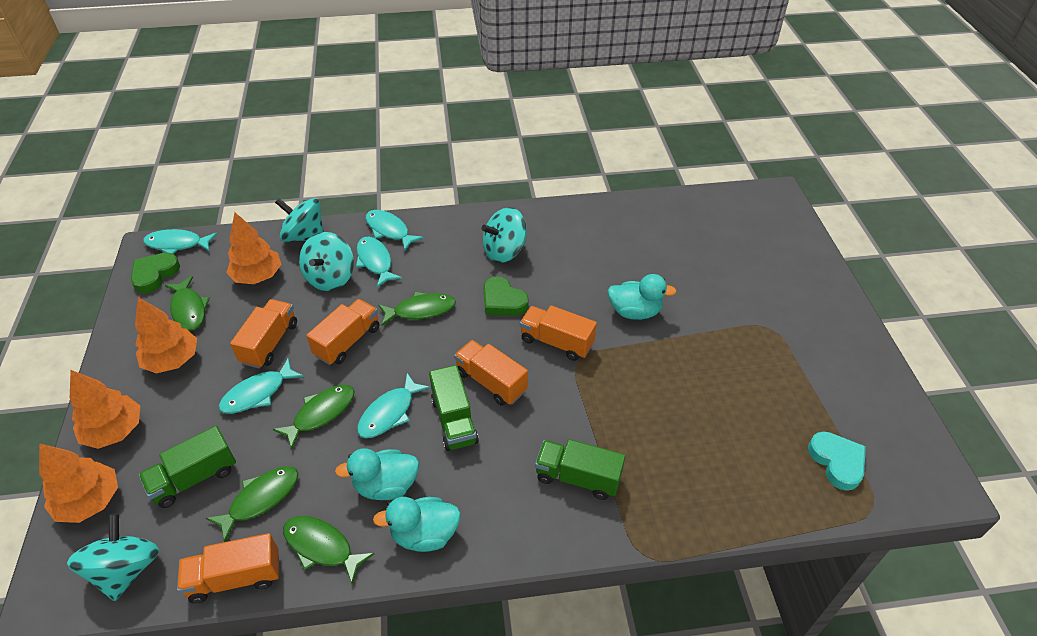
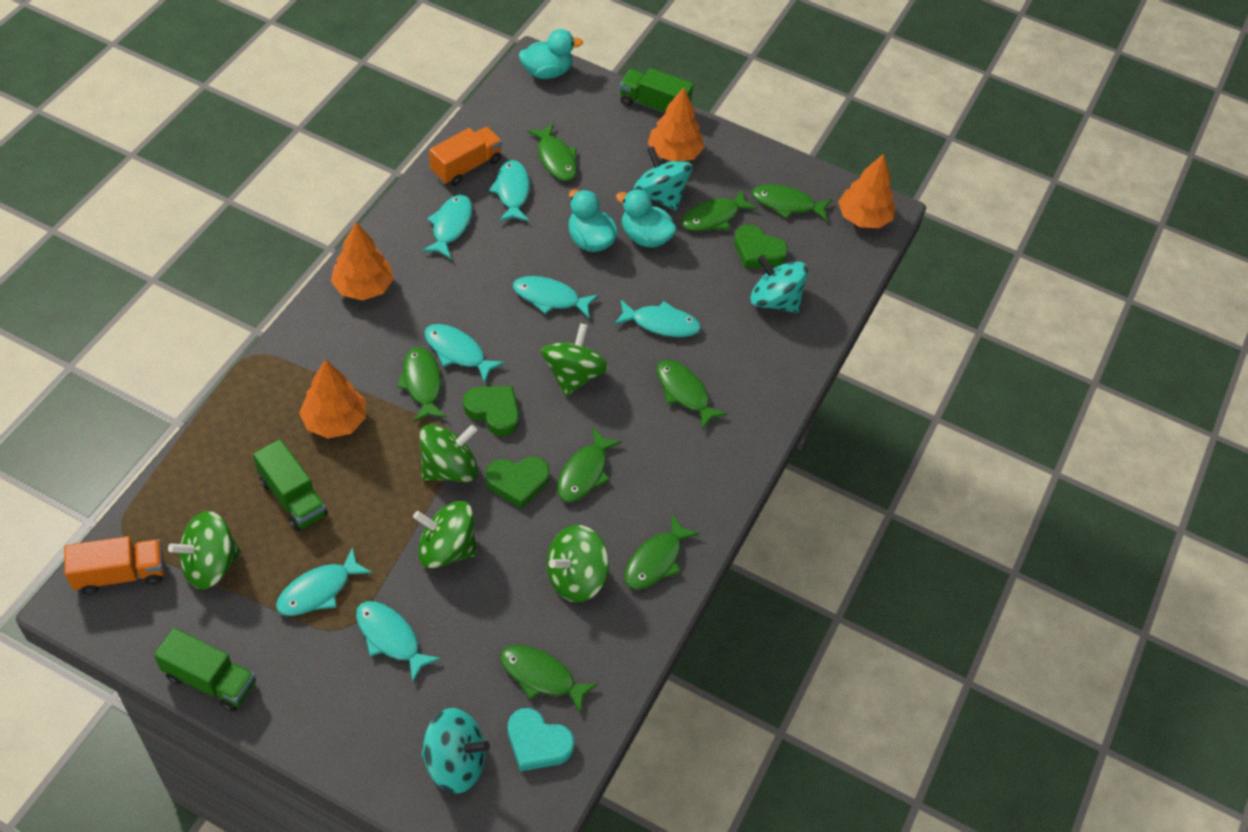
green fish: 5 -> 8
green heart: 2 -> 3
green spinning top: 0 -> 5
orange truck: 5 -> 2
turquoise fish: 5 -> 7
turquoise spinning top: 4 -> 3

